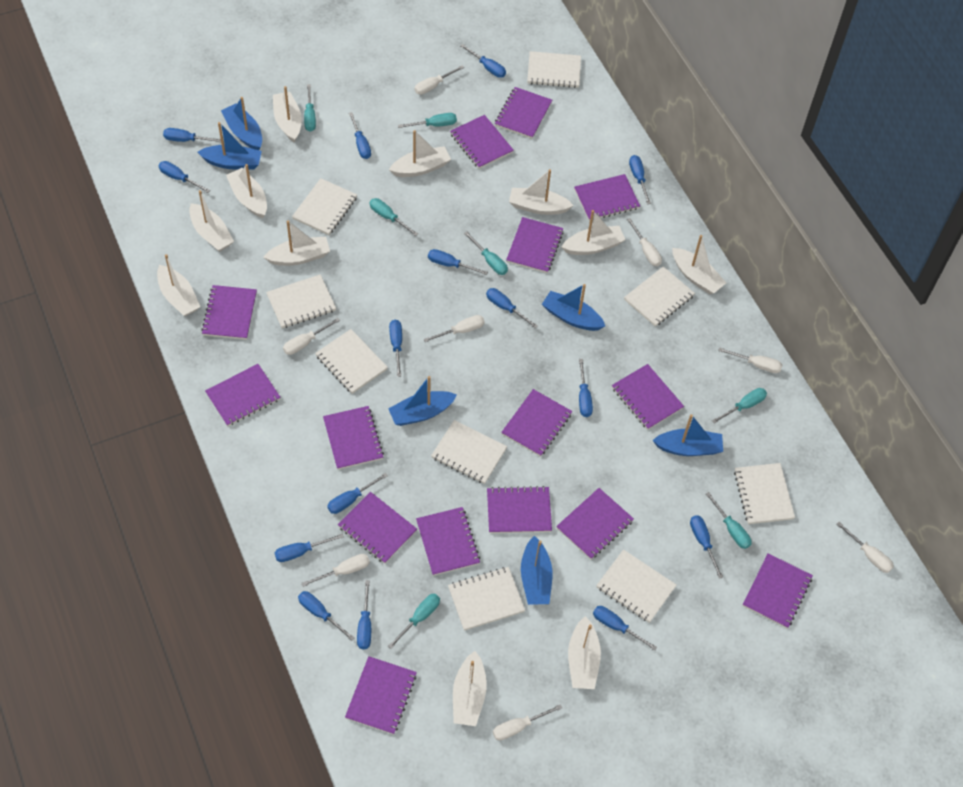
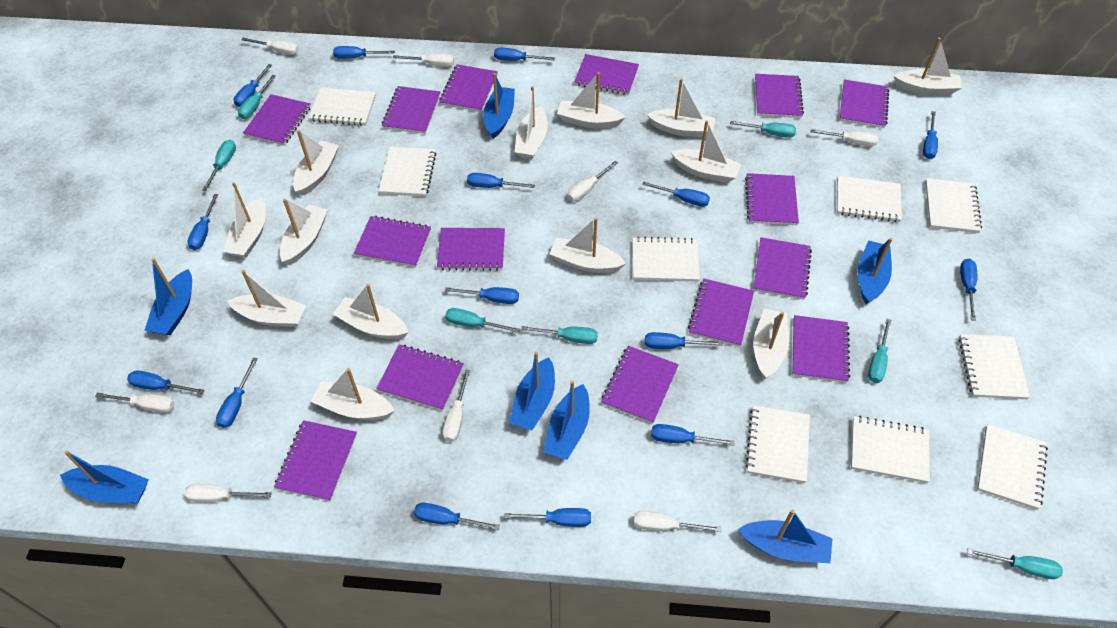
blue boat: 6 -> 7
white boat: 11 -> 13

